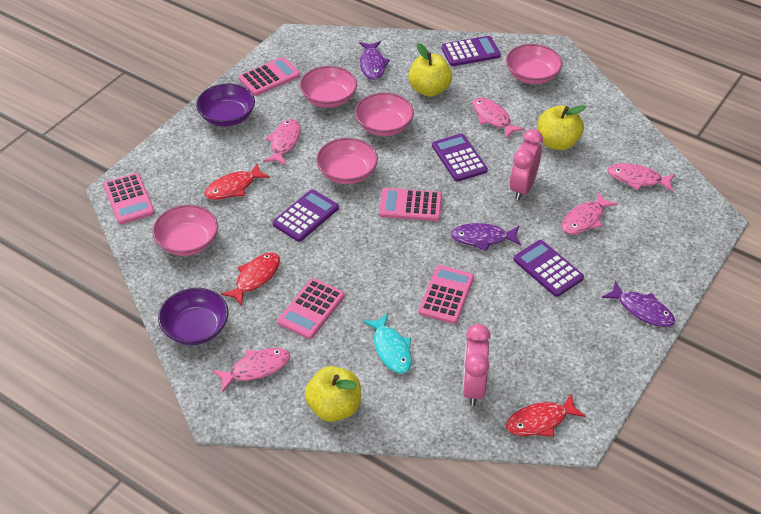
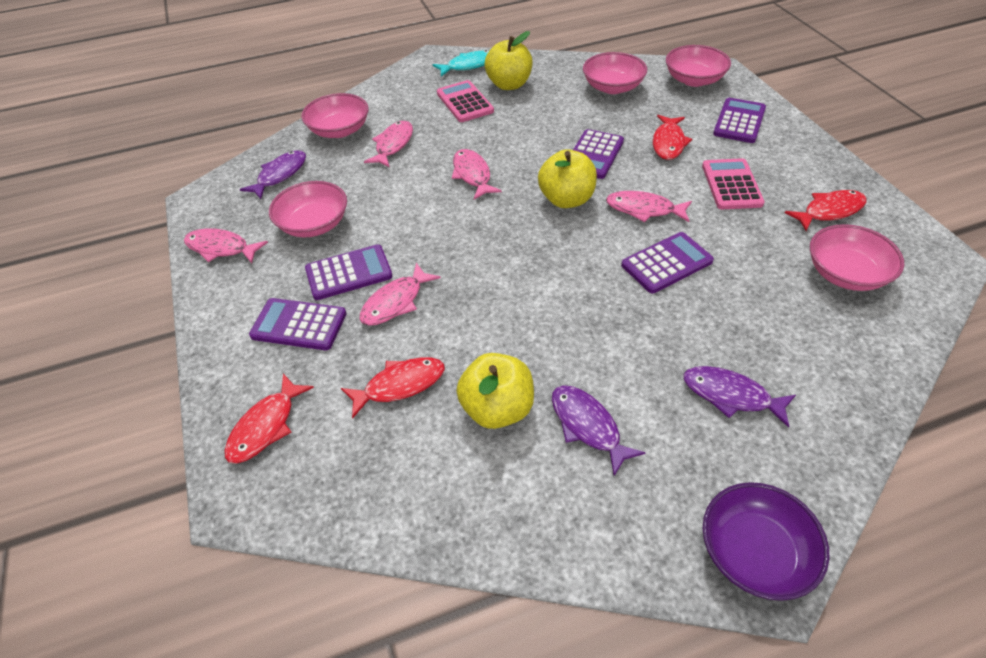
pink calculator: 5 -> 2
pink clock: 2 -> 0
purple bowl: 2 -> 1
purple calculator: 4 -> 5
red fish: 3 -> 4

